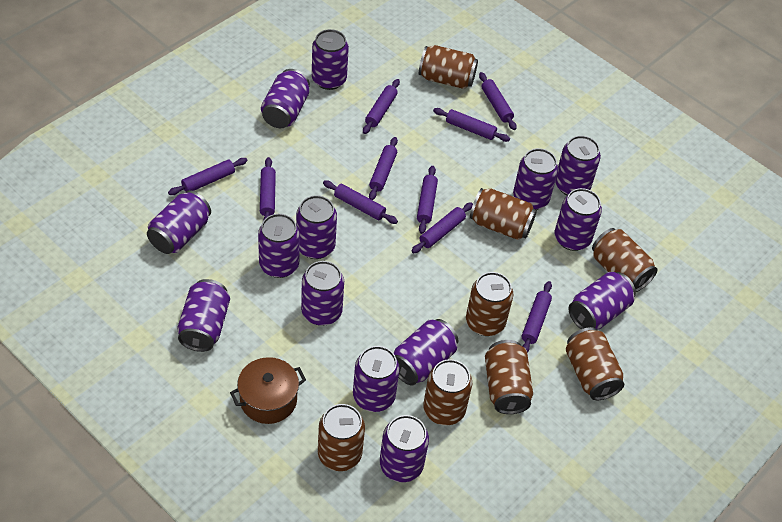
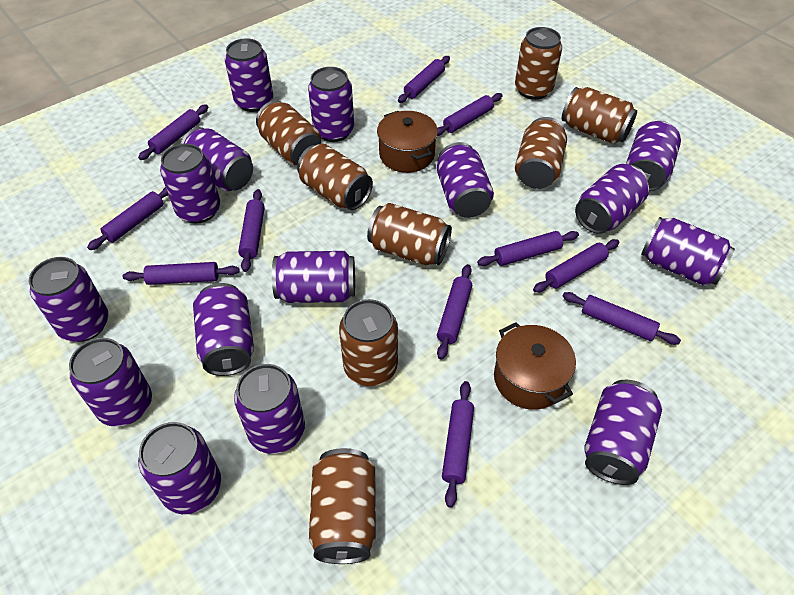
brown pot: 1 -> 2
purple can: 14 -> 15
purple rolling pin: 10 -> 11

